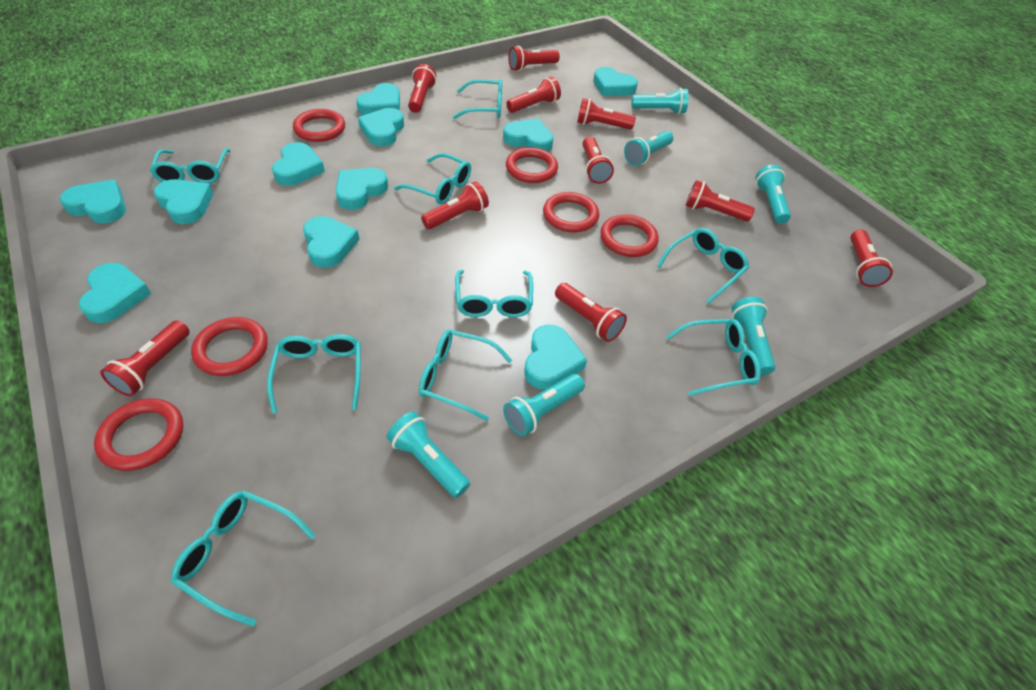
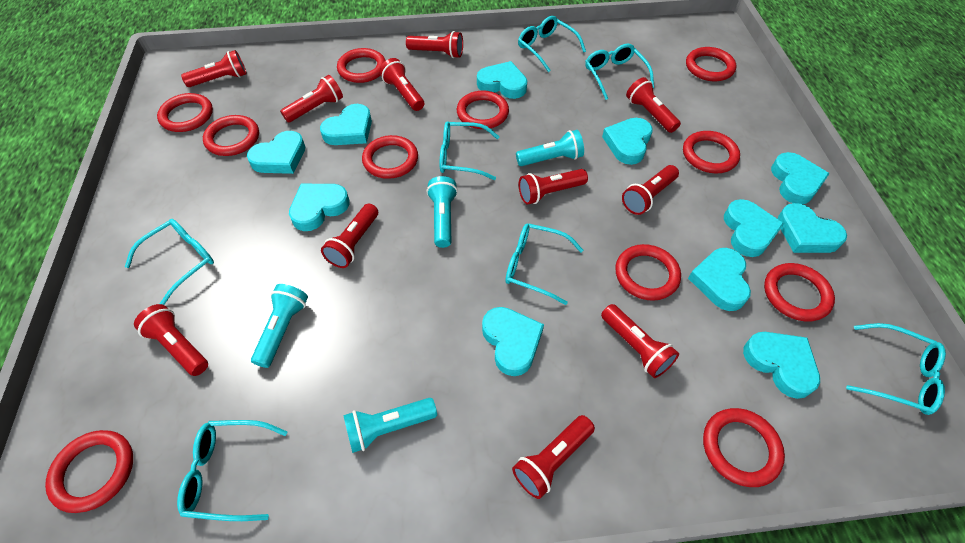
red flashlight: 10 -> 11
red ring: 6 -> 11
turquoise flashlight: 6 -> 4
turquoise glasses: 9 -> 7

